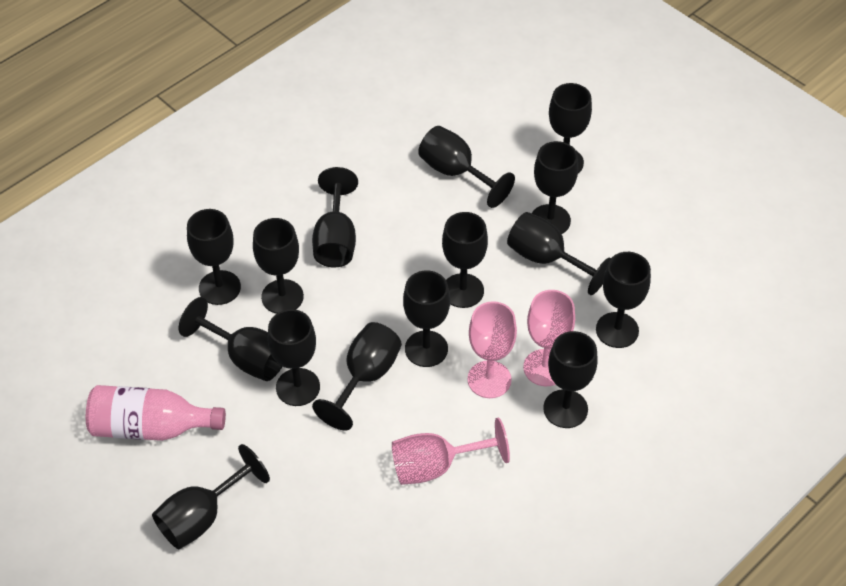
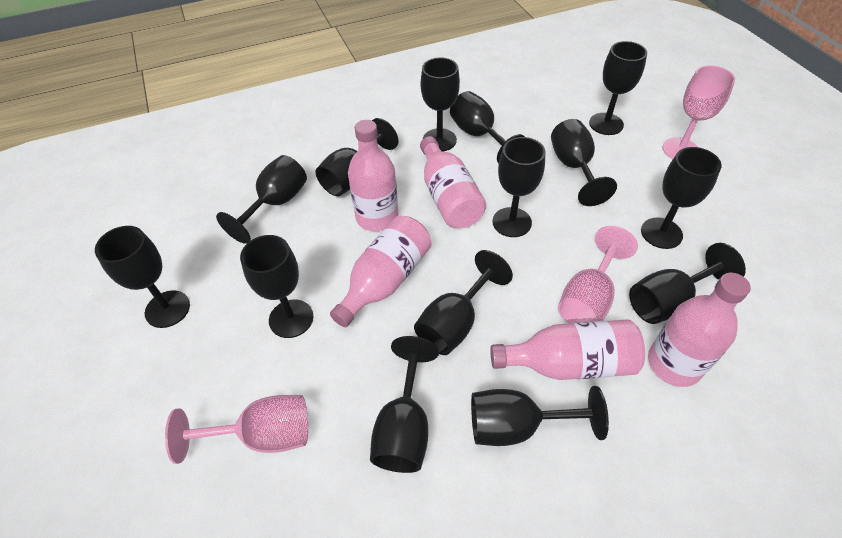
black goblet: 15 -> 14
pink bottle: 1 -> 5

